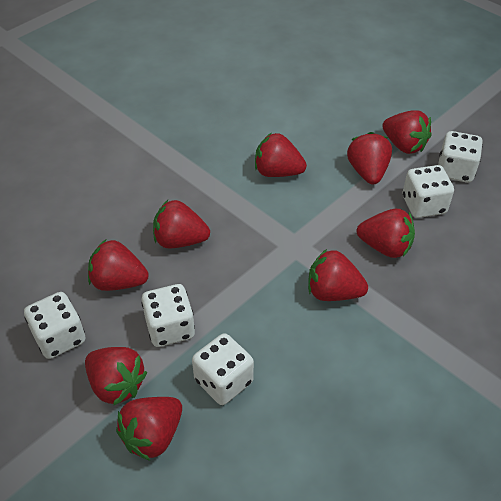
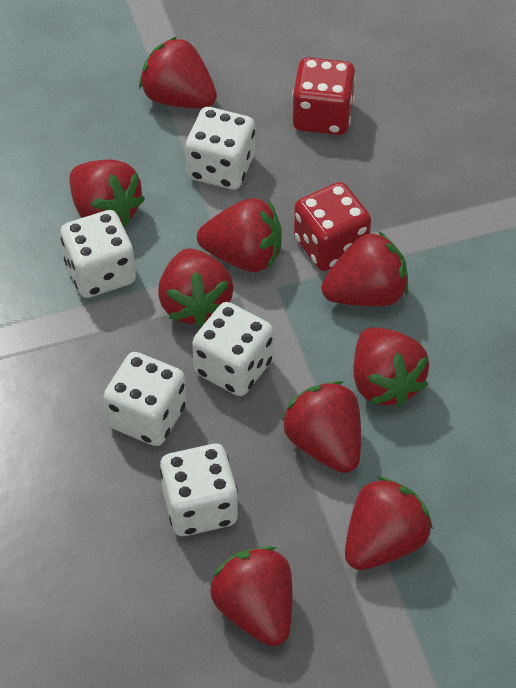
red dice: 0 -> 2

